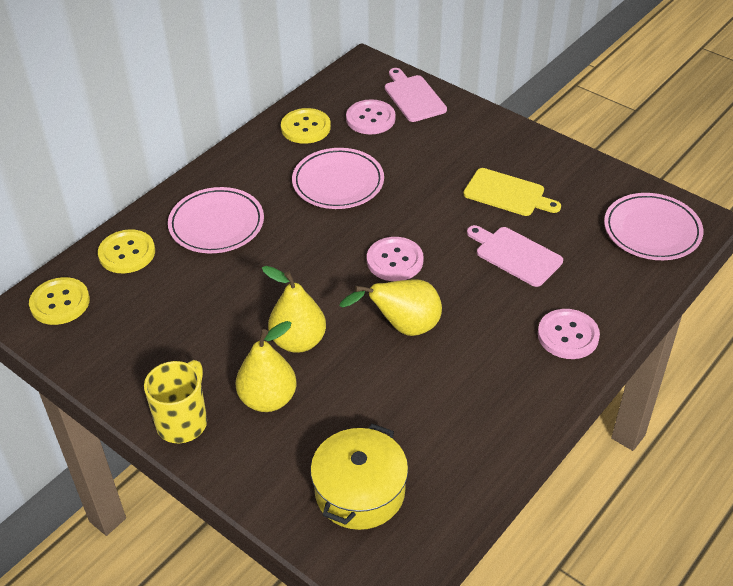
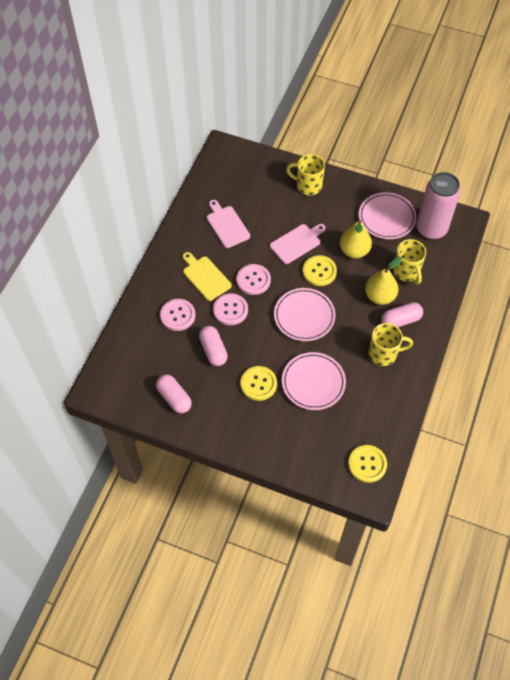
pink can: 0 -> 1
pink capsule: 0 -> 3
yellow mug: 1 -> 3
yellow pear: 3 -> 2
yellow pot: 1 -> 0

